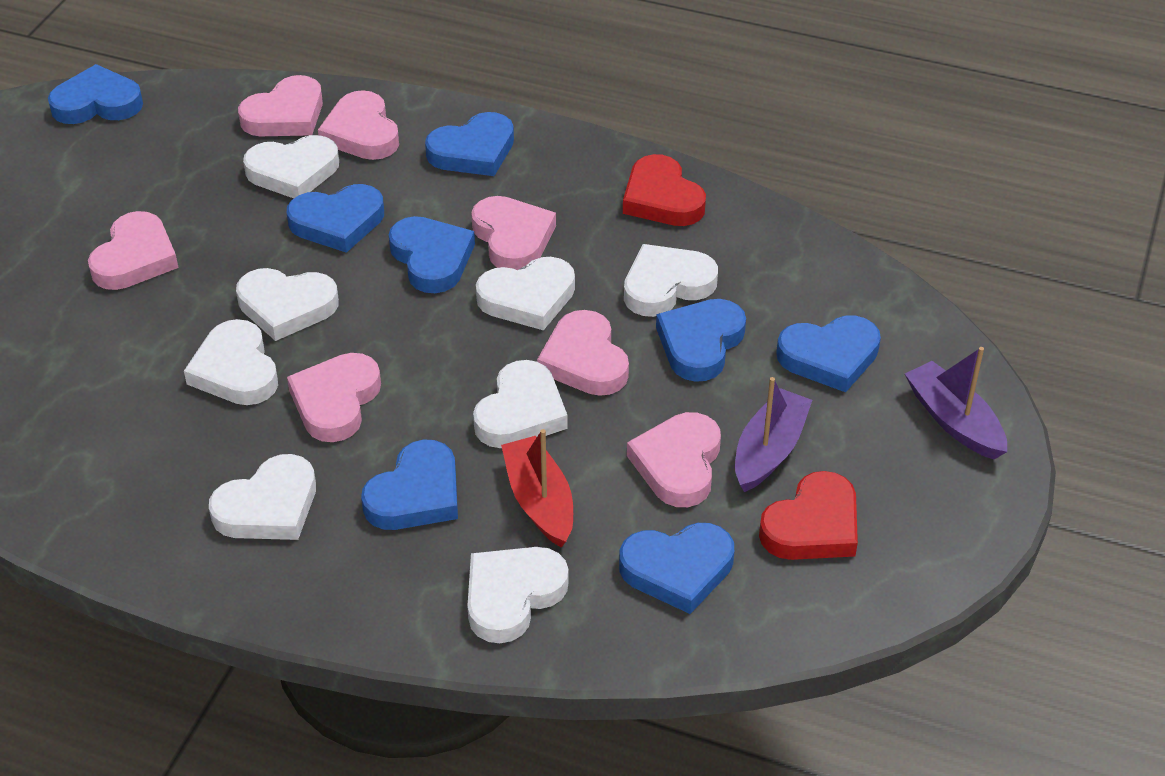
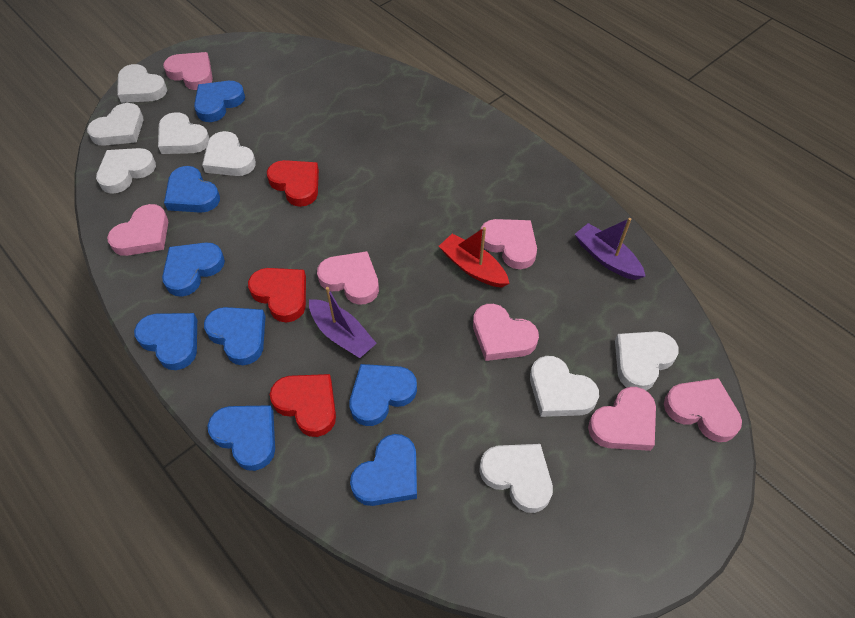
red heart: 2 -> 3

